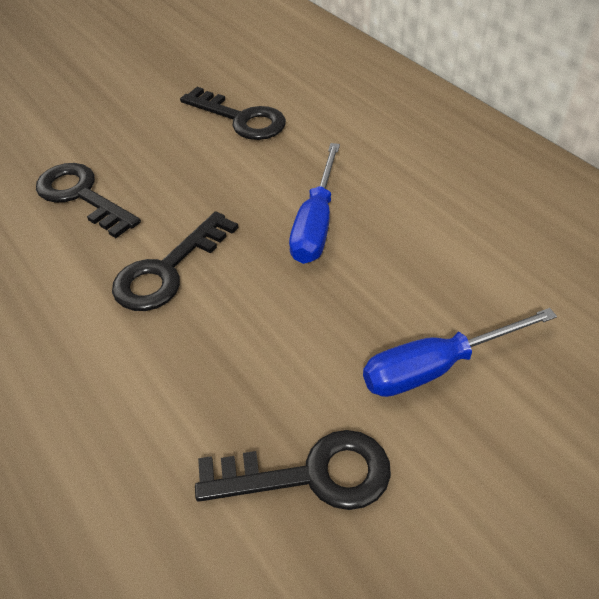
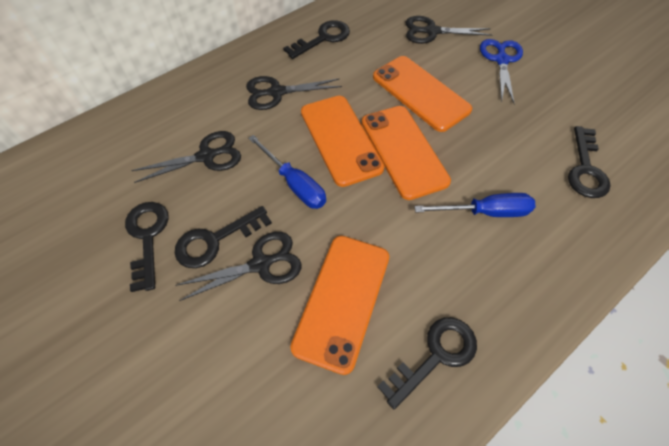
black key: 4 -> 5
black scissors: 0 -> 4
blue scissors: 0 -> 1
orange phone: 0 -> 4

